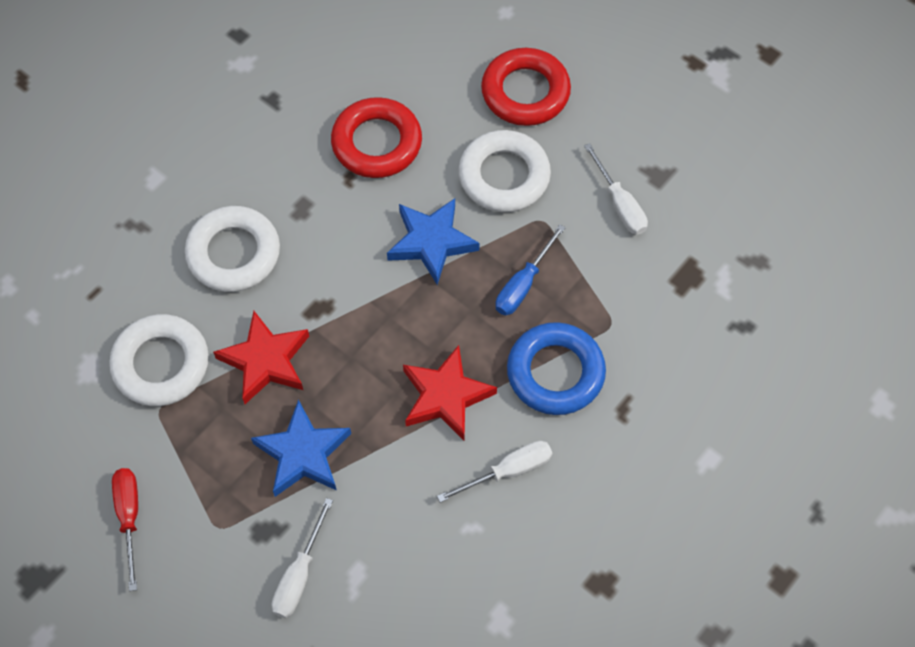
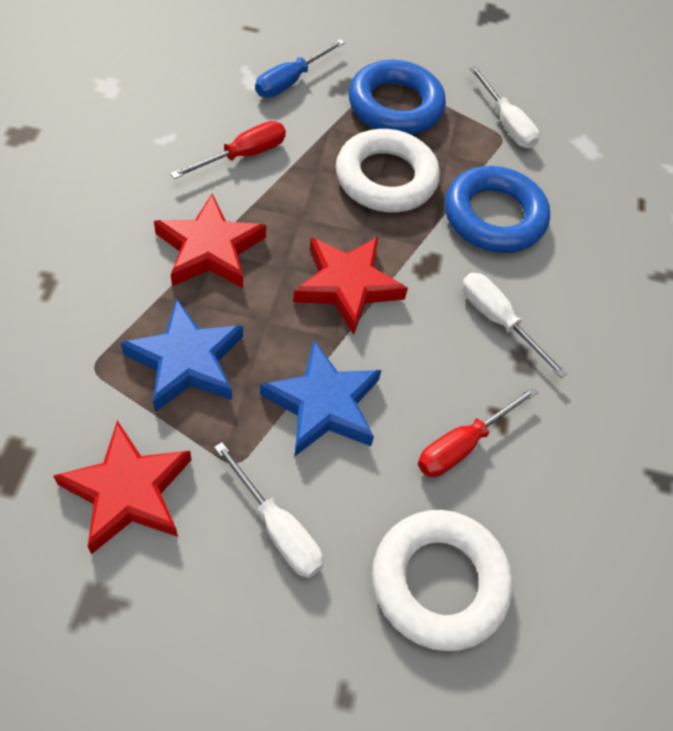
blue ring: 1 -> 2
red ring: 2 -> 0
red screwdriver: 1 -> 2
red star: 2 -> 3
white ring: 3 -> 2

